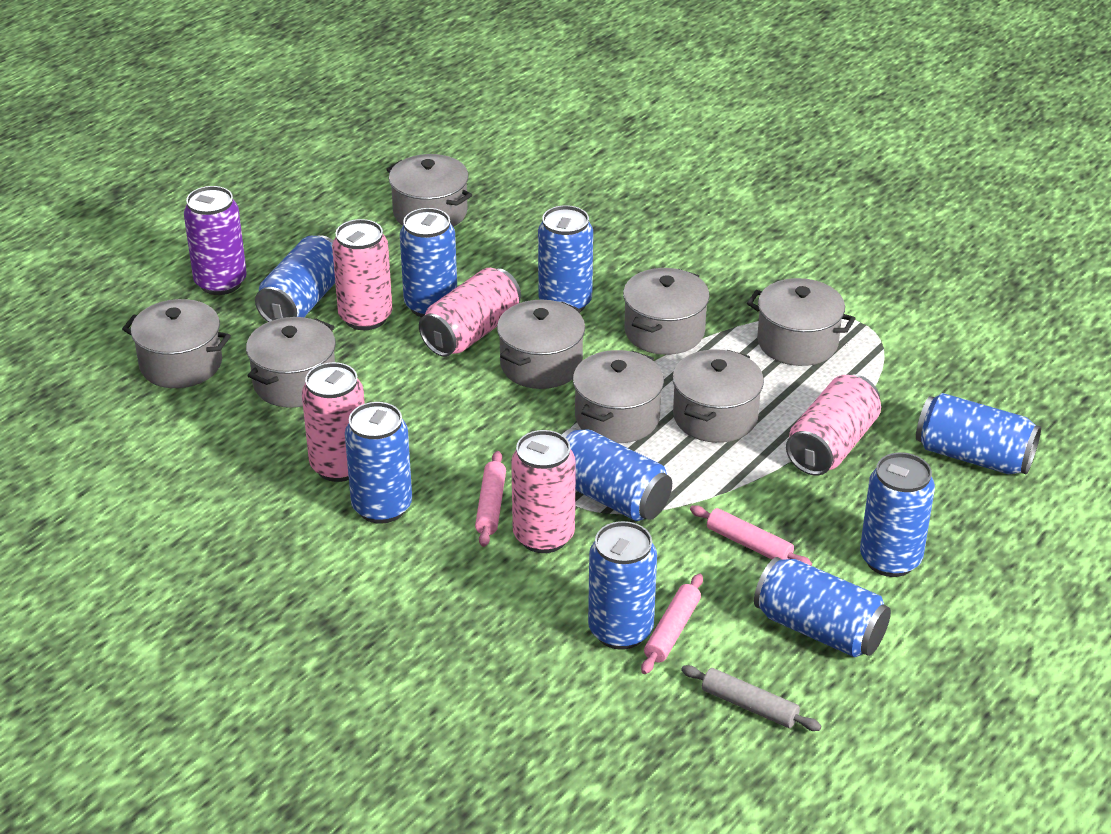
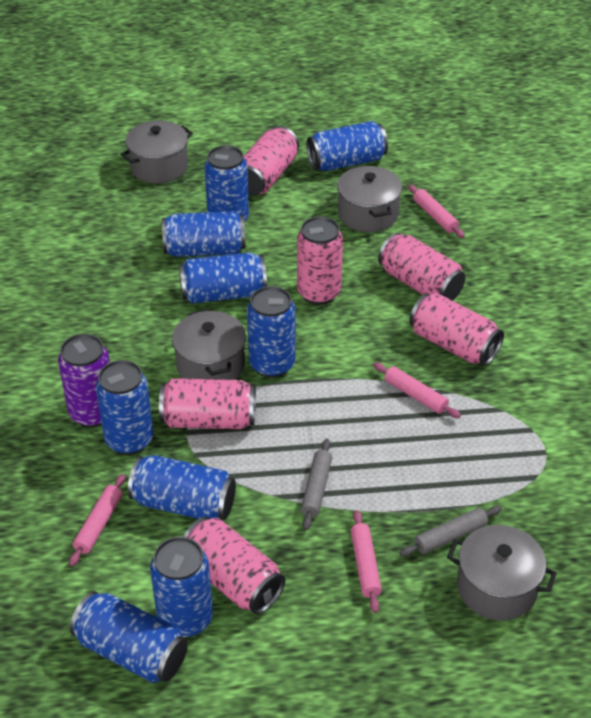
grey pot: 8 -> 4
grey rolling pin: 1 -> 2
pink can: 5 -> 6
pink rolling pin: 3 -> 4

